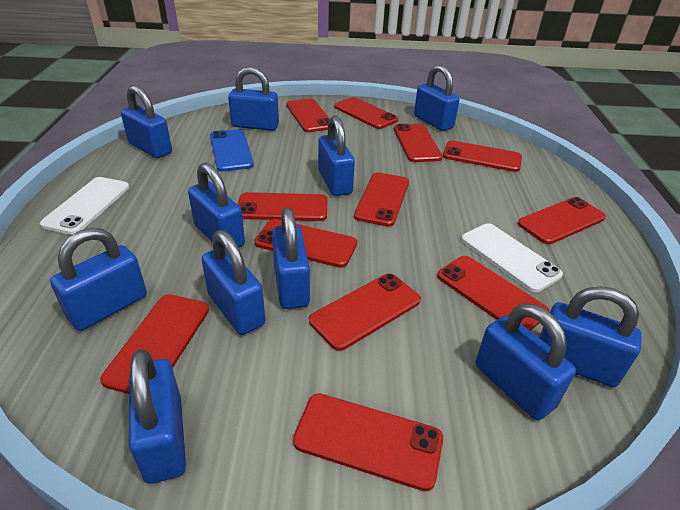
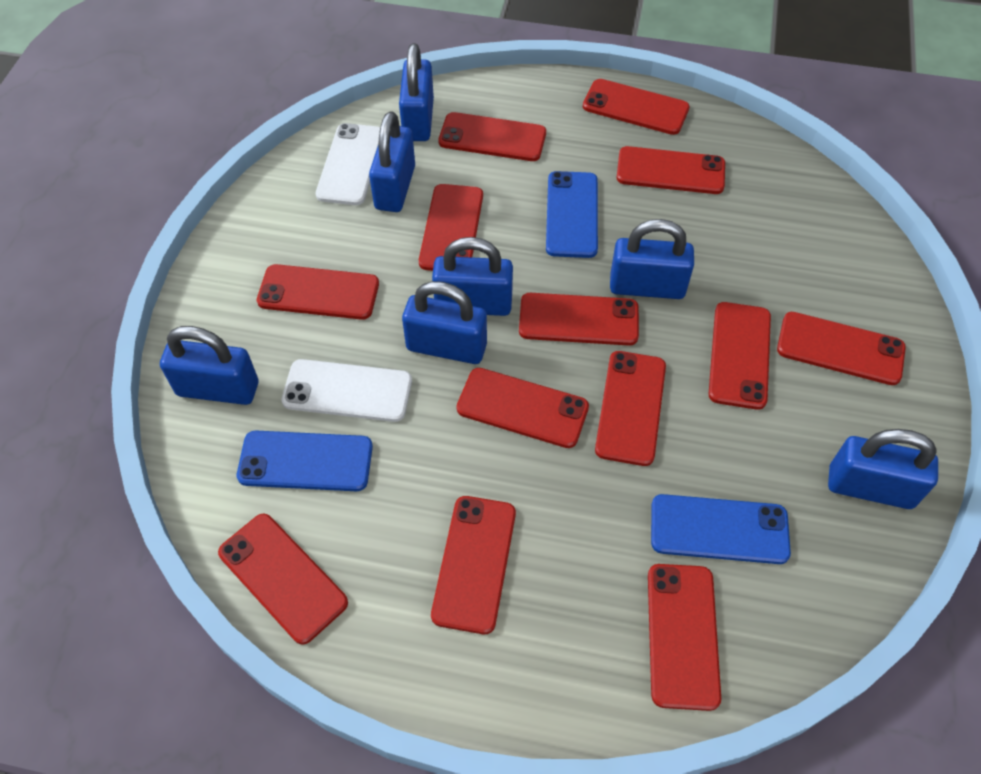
blue padlock: 11 -> 7
blue phone: 1 -> 3
red phone: 12 -> 13

